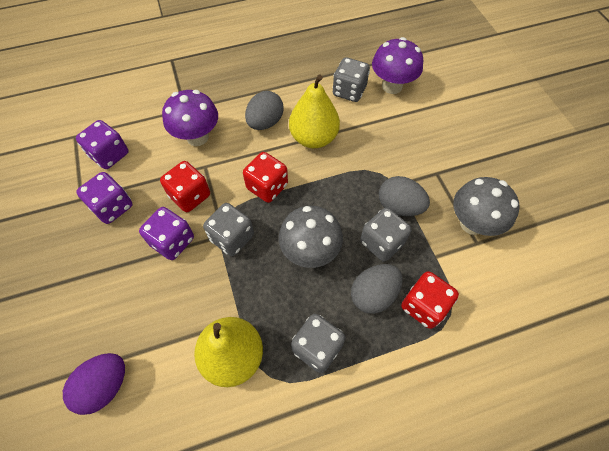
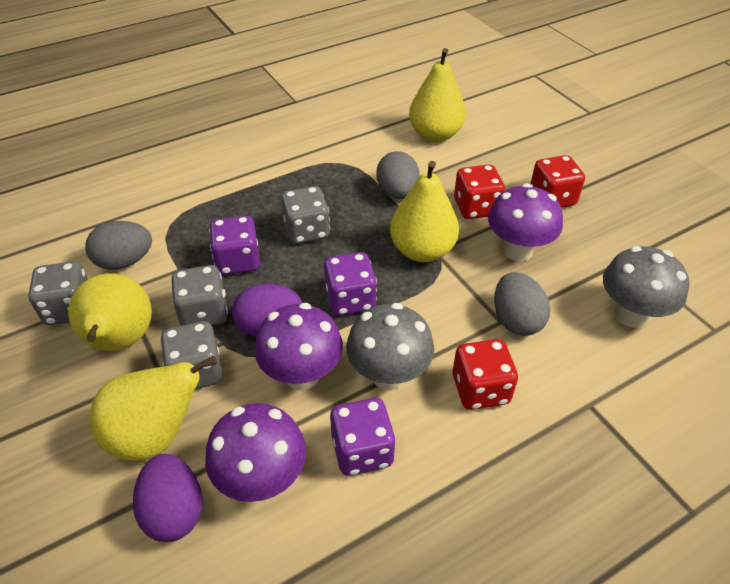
purple egg: 1 -> 2
purple mushroom: 2 -> 3
yellow pear: 2 -> 4

